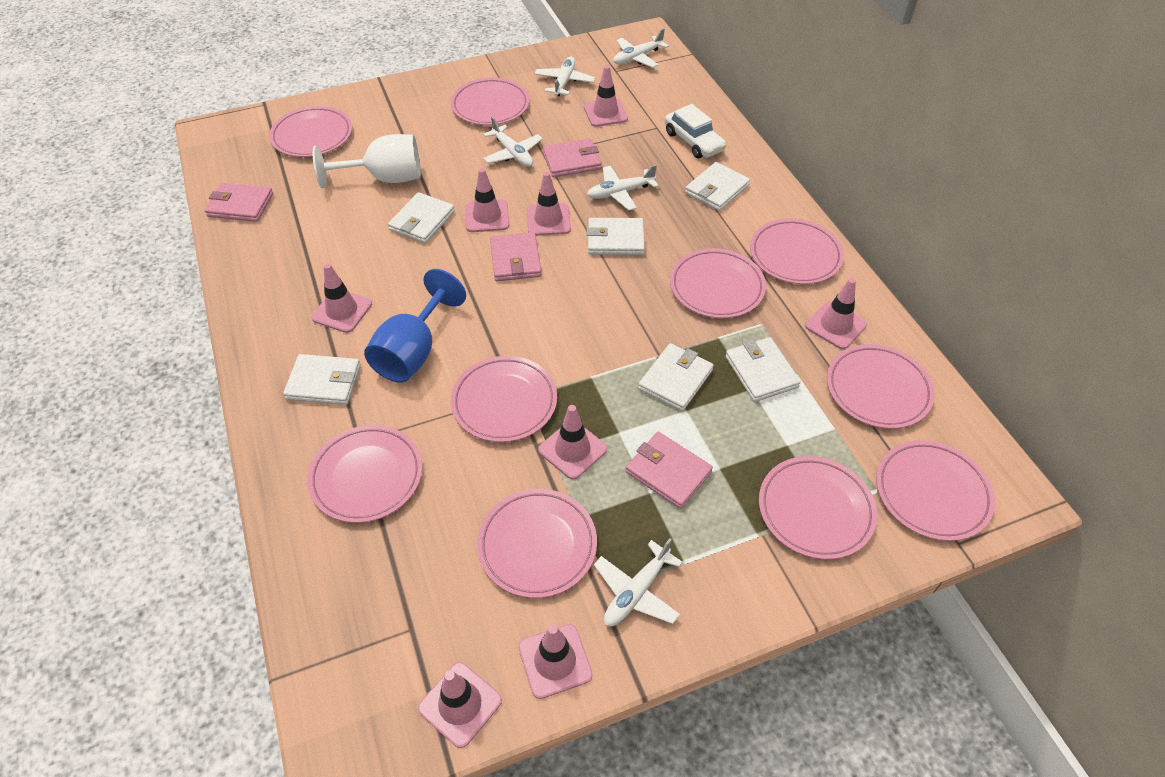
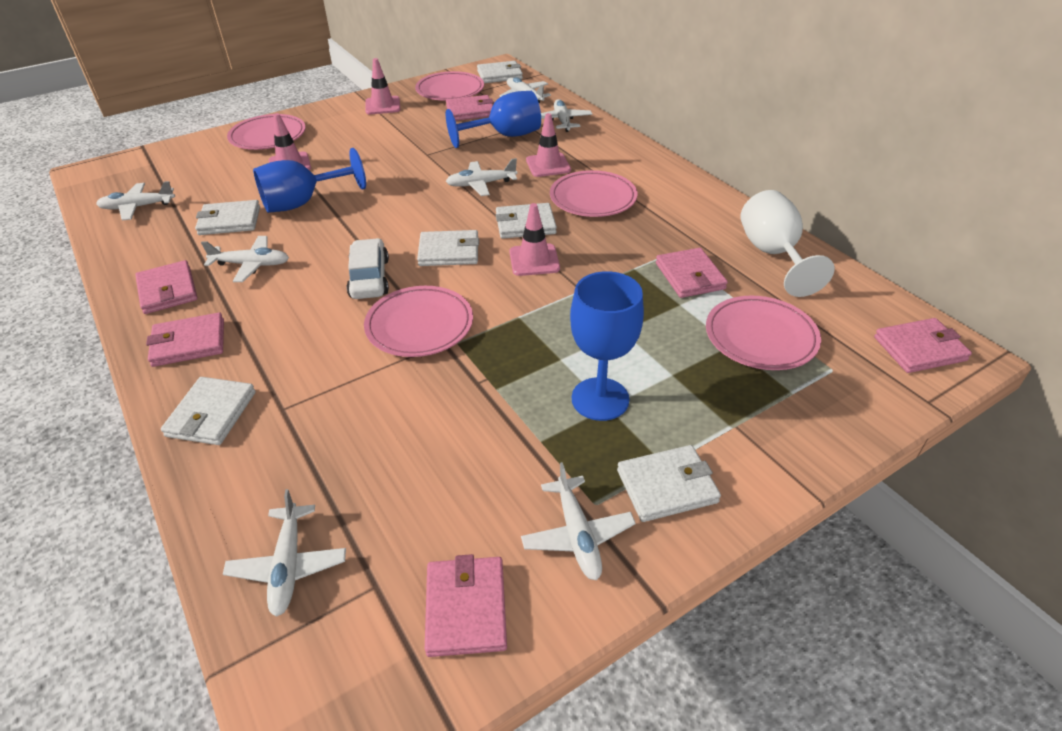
blue goblet: 1 -> 3
pink plate: 10 -> 5
pink traffic cone: 8 -> 4
pink wallet: 4 -> 6
white plane: 5 -> 7

